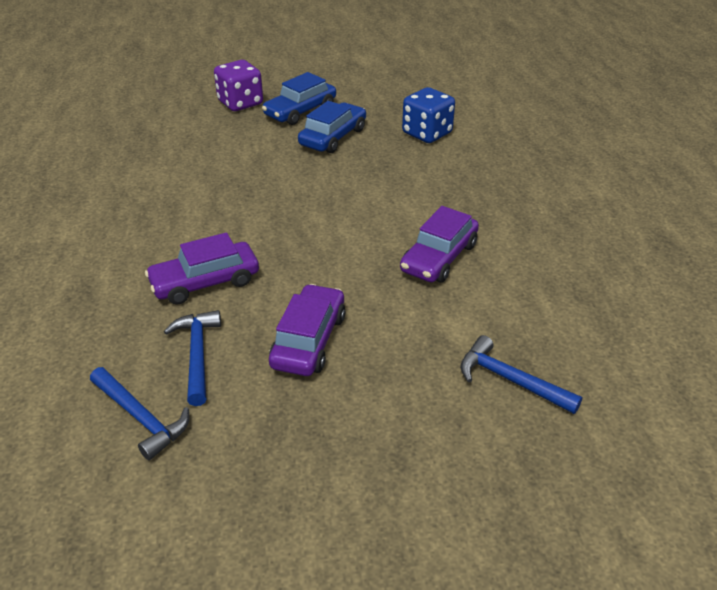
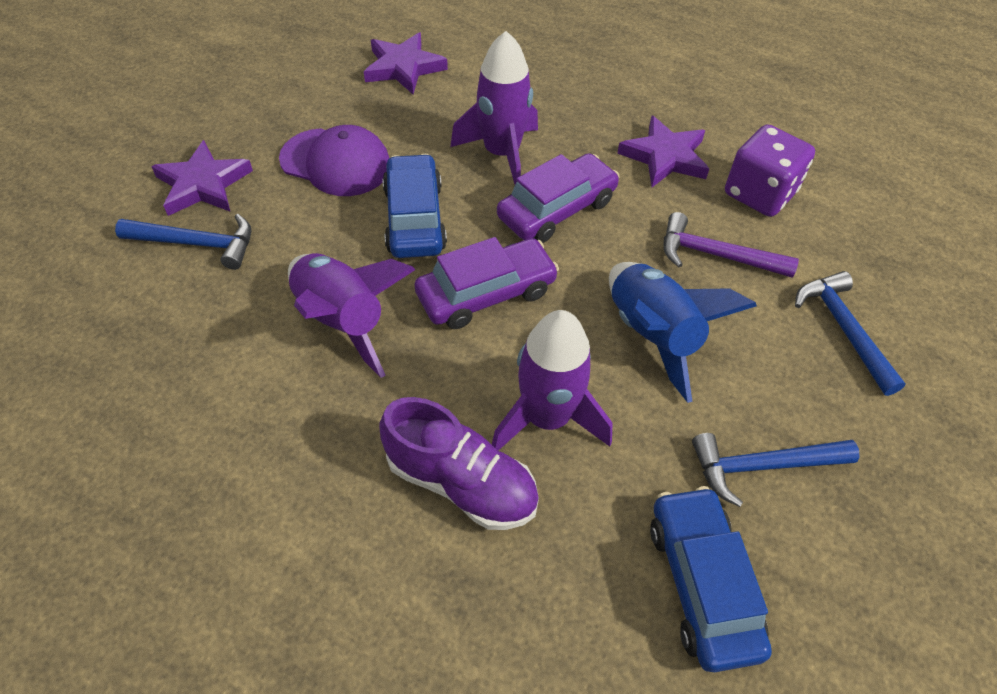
blue dice: 1 -> 0
blue rocket: 0 -> 1
purple cap: 0 -> 1
purple car: 3 -> 2
purple hammer: 0 -> 1
purple rocket: 0 -> 3
purple shoe: 0 -> 1
purple star: 0 -> 3

